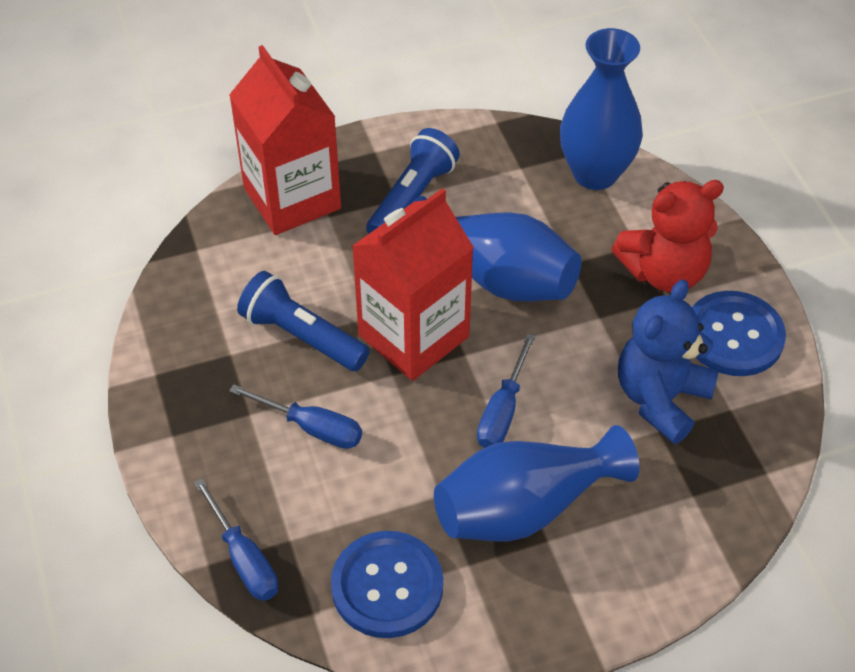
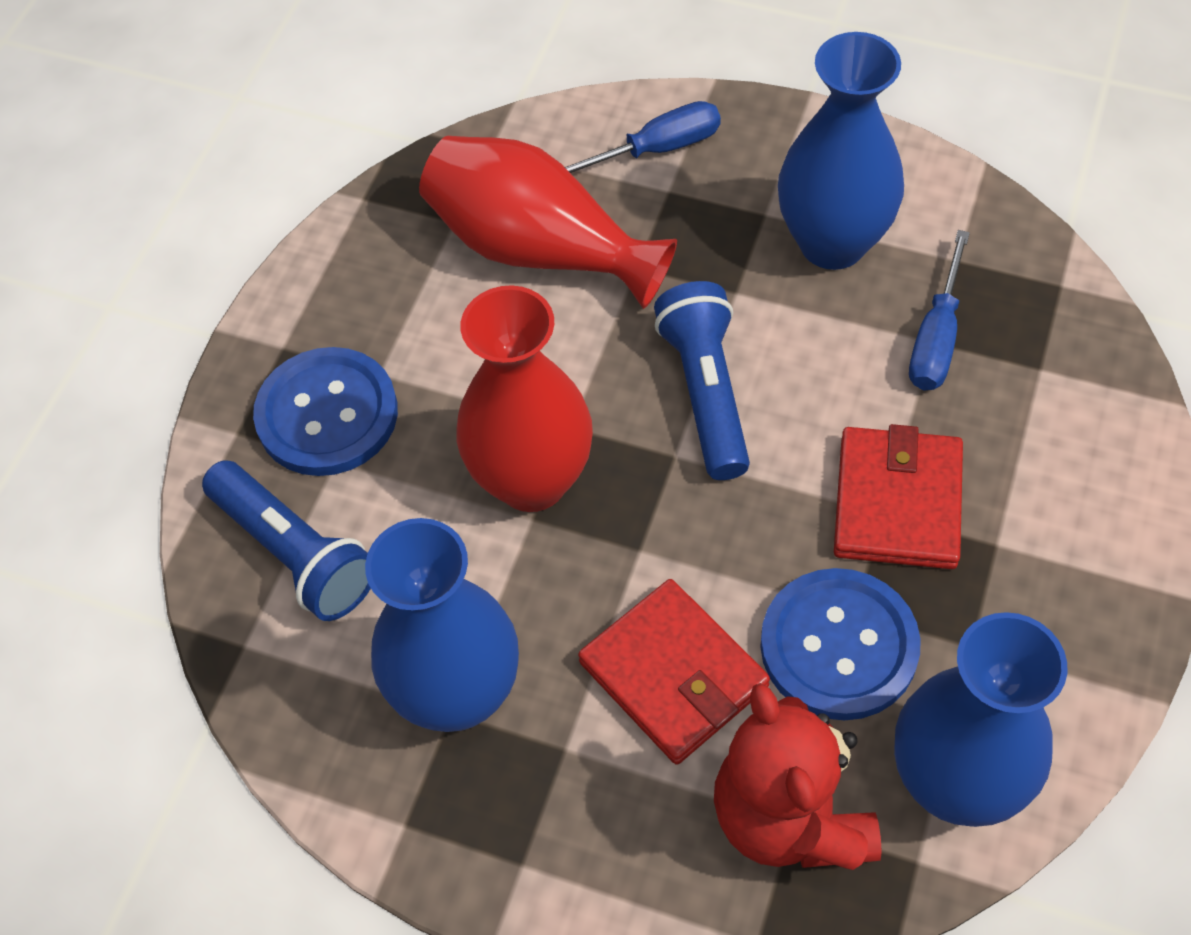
blue screwdriver: 3 -> 2
blue teddy bear: 1 -> 0
red carton: 2 -> 0
red vase: 0 -> 2
red wallet: 0 -> 2

